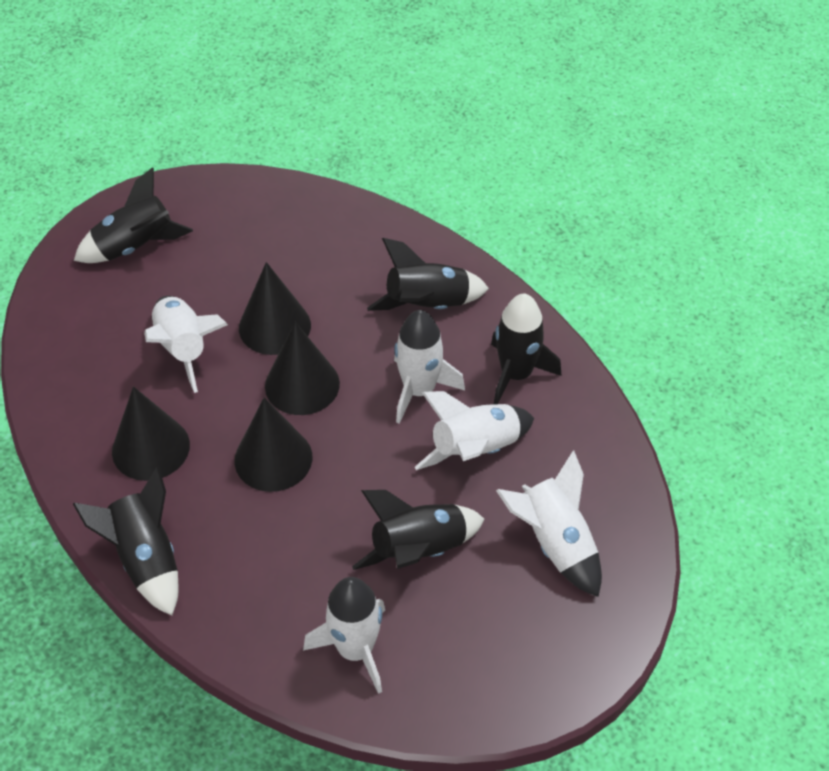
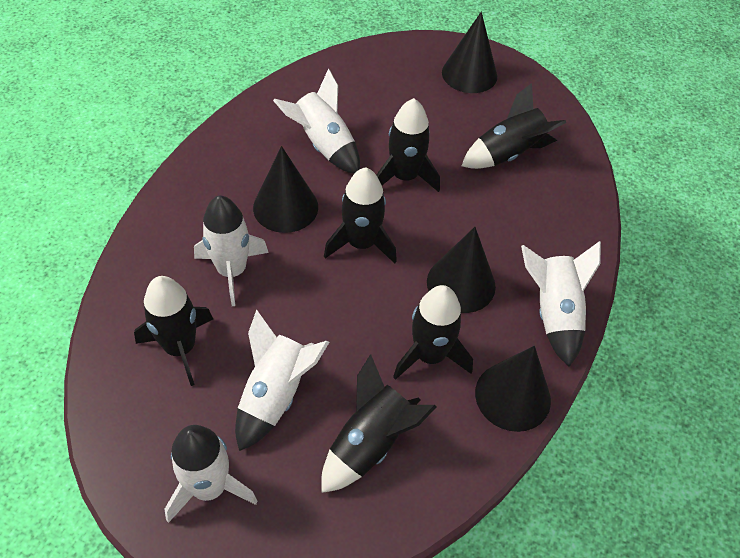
black rocket: 5 -> 6

